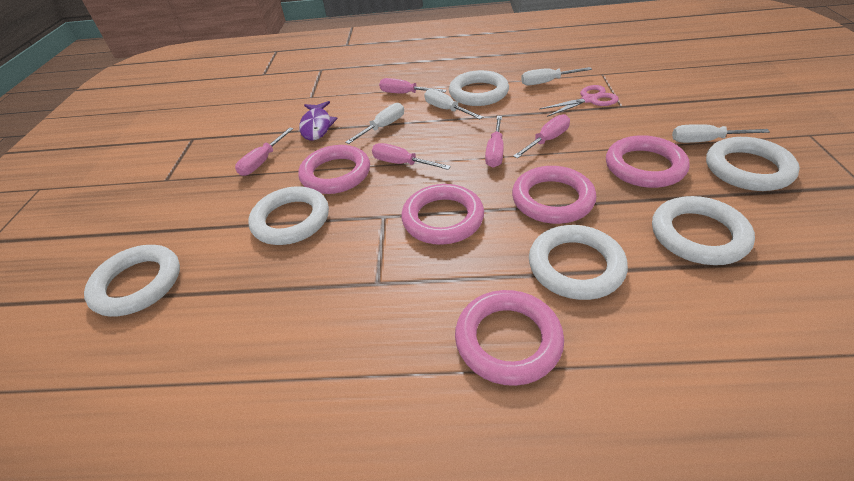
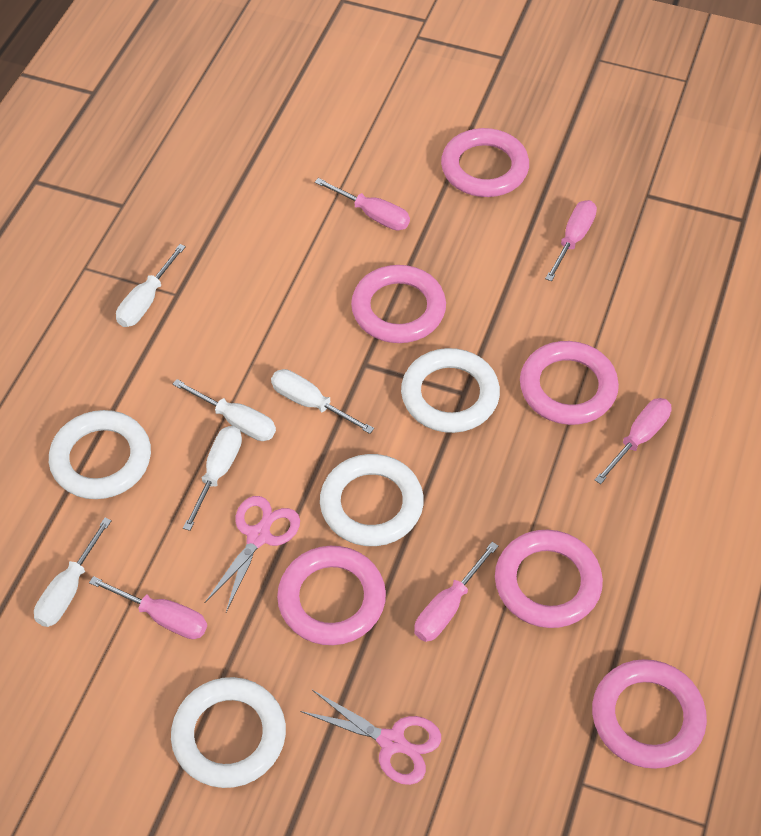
pink ring: 5 -> 6
pink scissors: 1 -> 2
purple fish: 1 -> 0
white ring: 6 -> 4
white screwdriver: 4 -> 5

